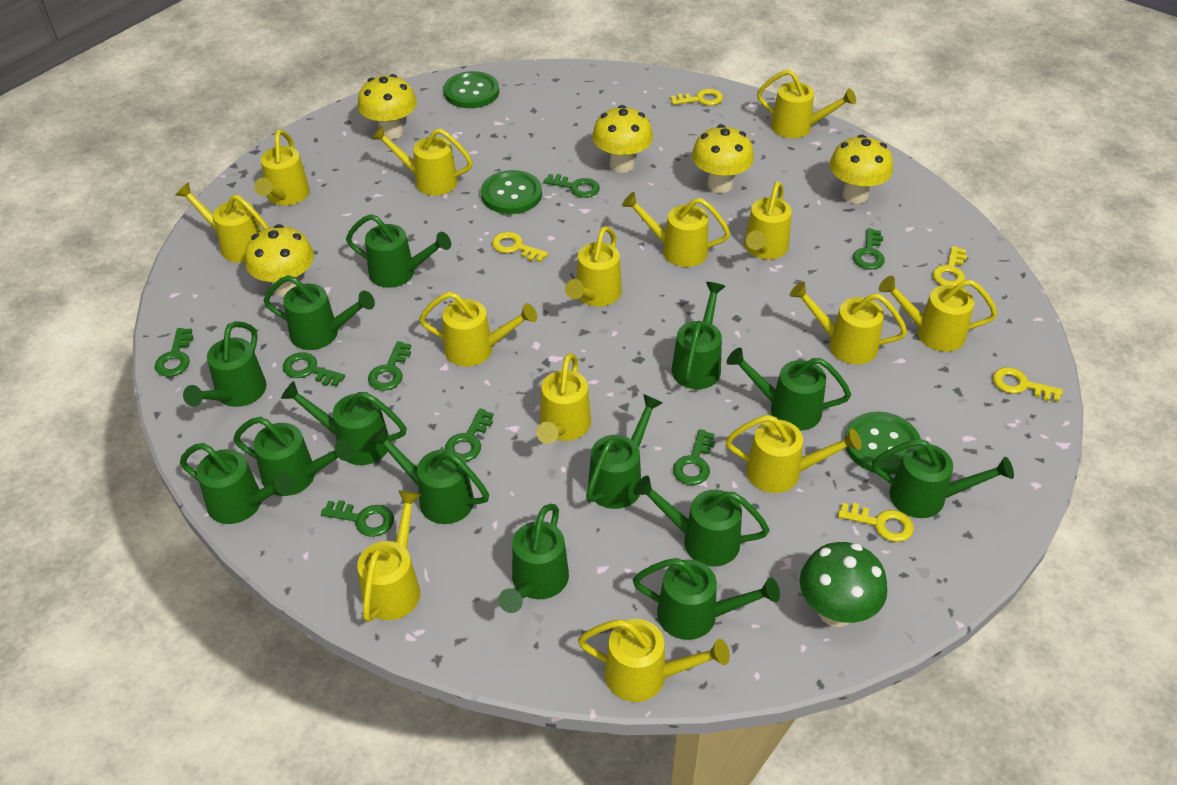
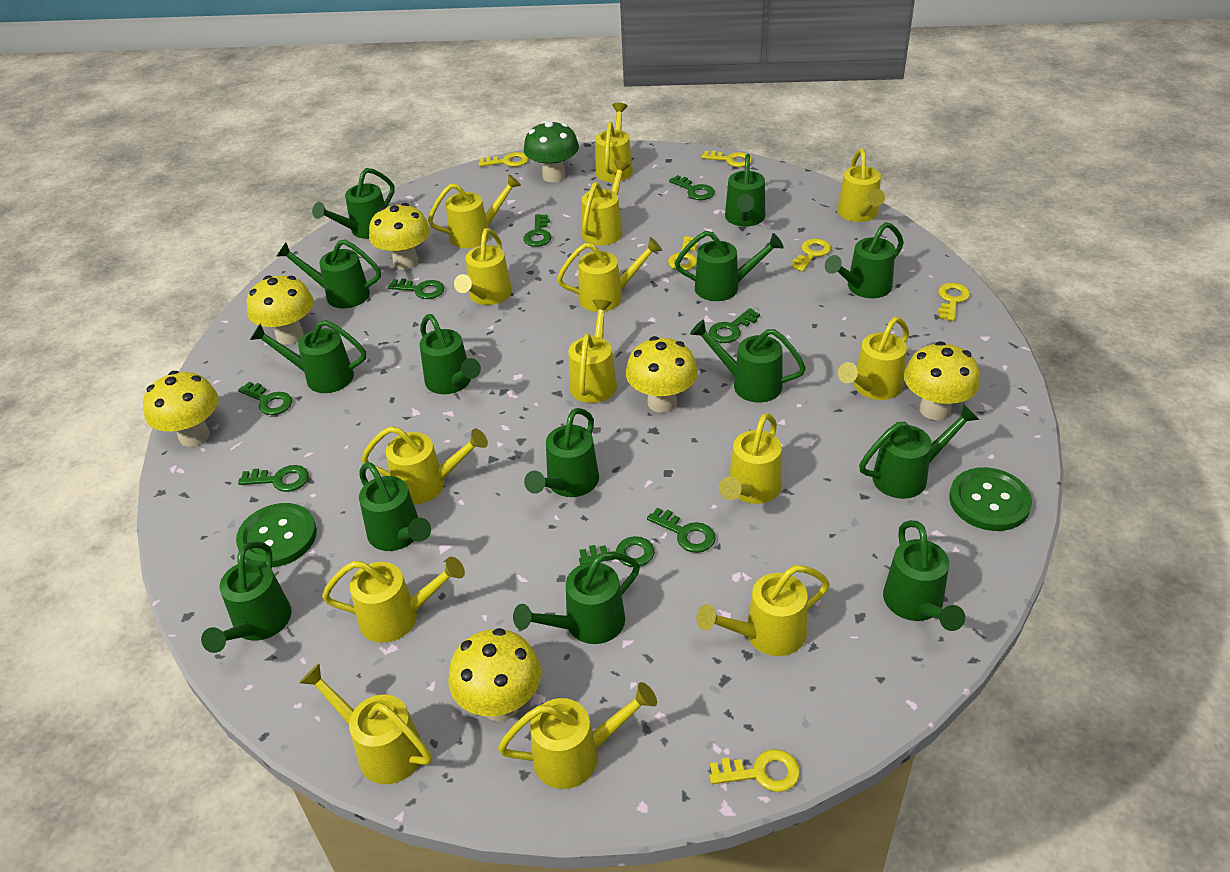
green button: 3 -> 2
yellow key: 5 -> 6
yellow mushroom: 5 -> 6

